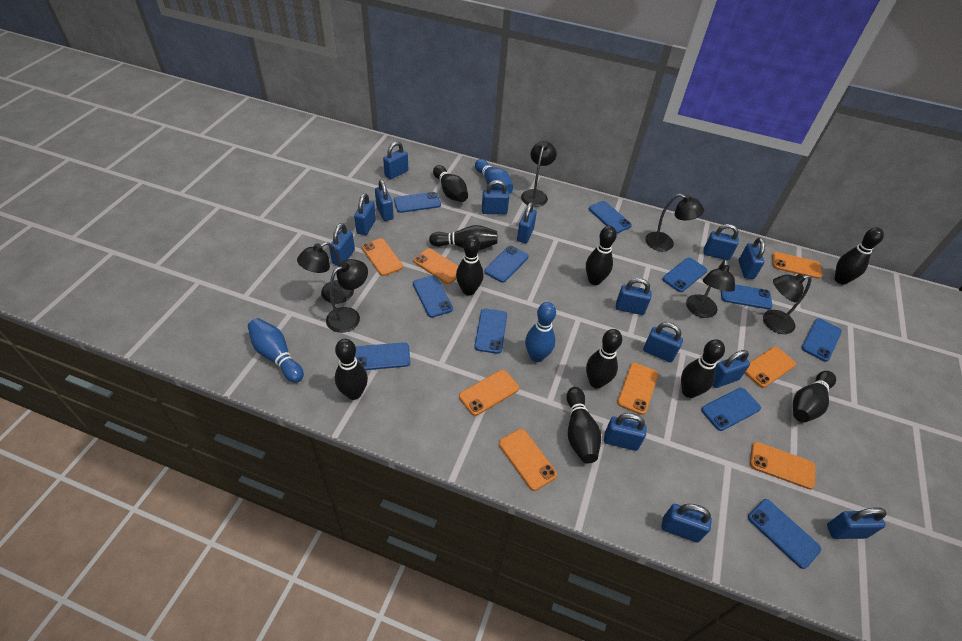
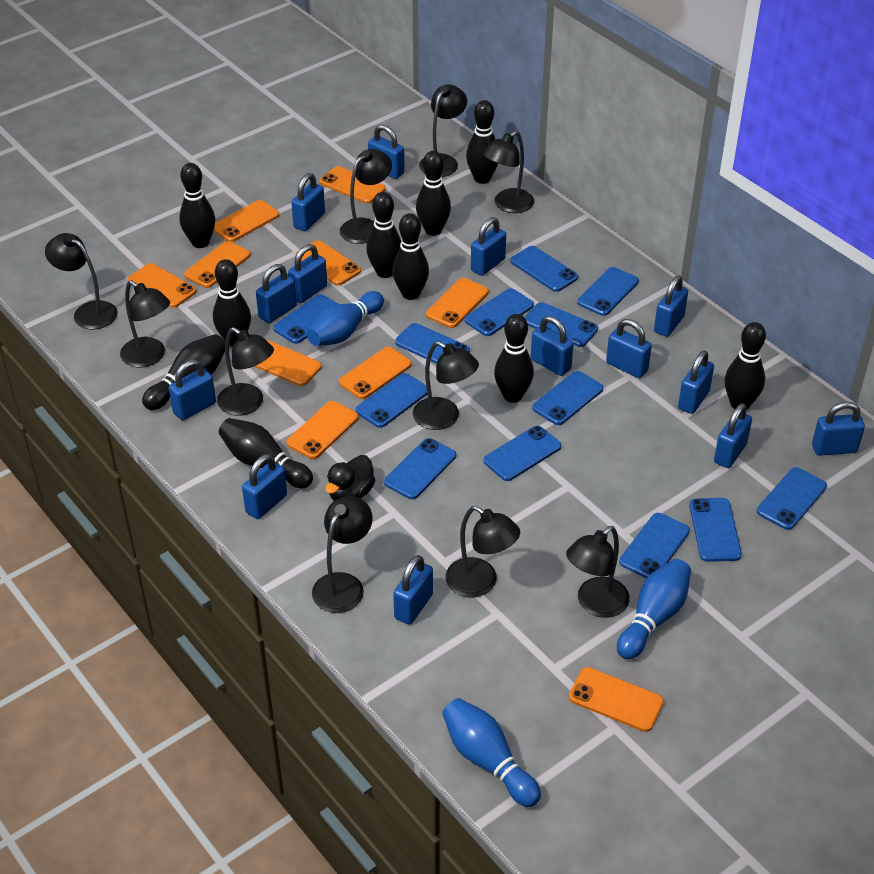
black duck: 0 -> 1
black lamp: 6 -> 10
blue phone: 11 -> 13
orange phone: 8 -> 10

